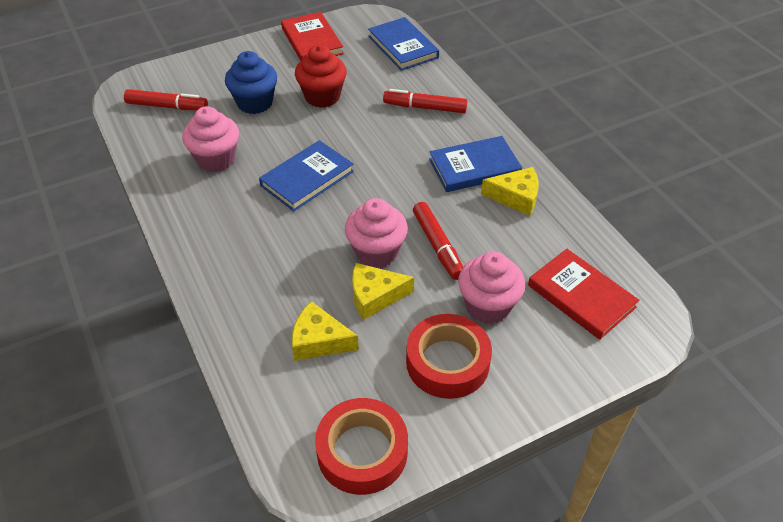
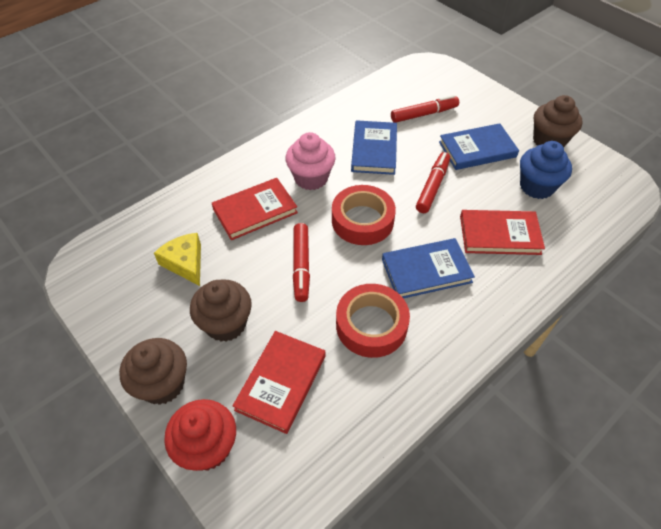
brown cupcake: 0 -> 3
pink cupcake: 3 -> 1
red book: 2 -> 3
yellow cheese: 3 -> 1

